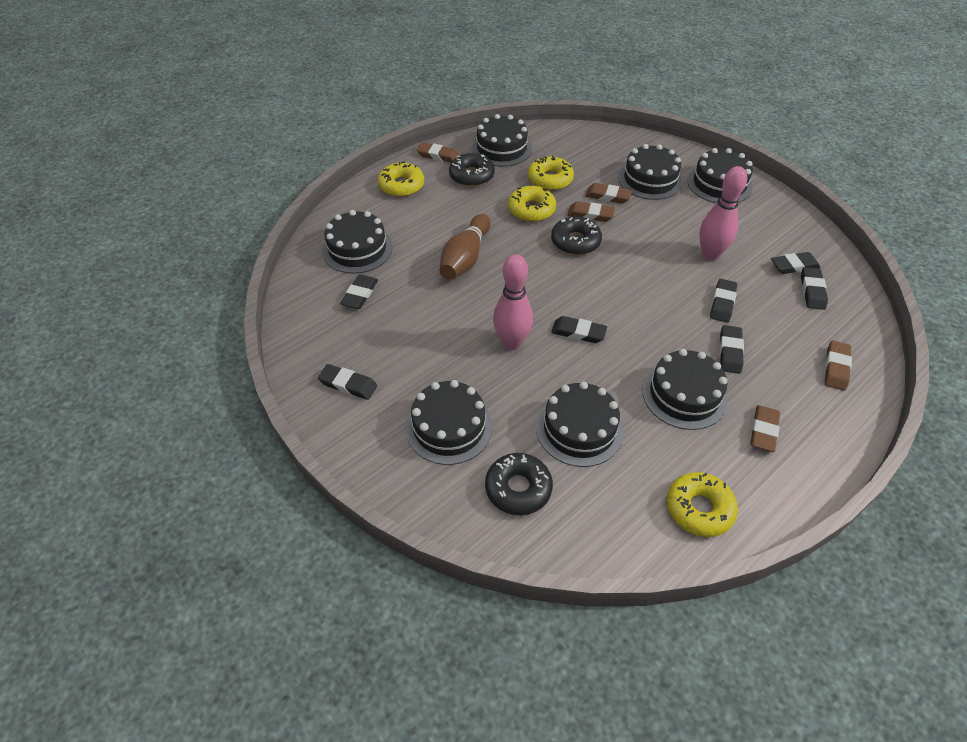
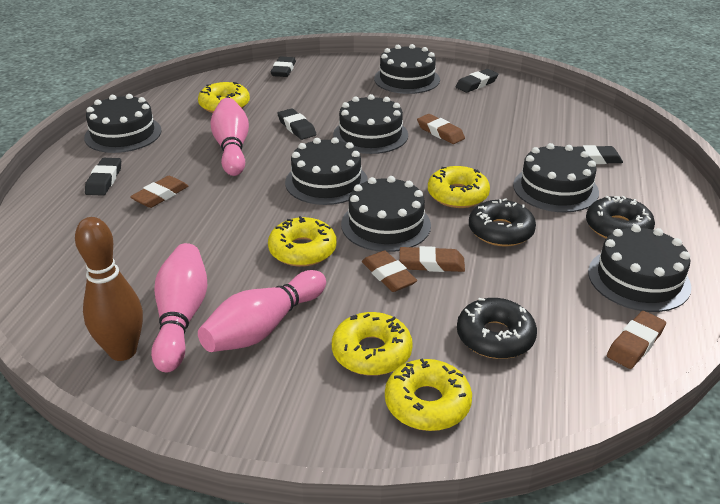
black eraser: 7 -> 5
pink bowling pin: 2 -> 3
yellow donut: 4 -> 5

